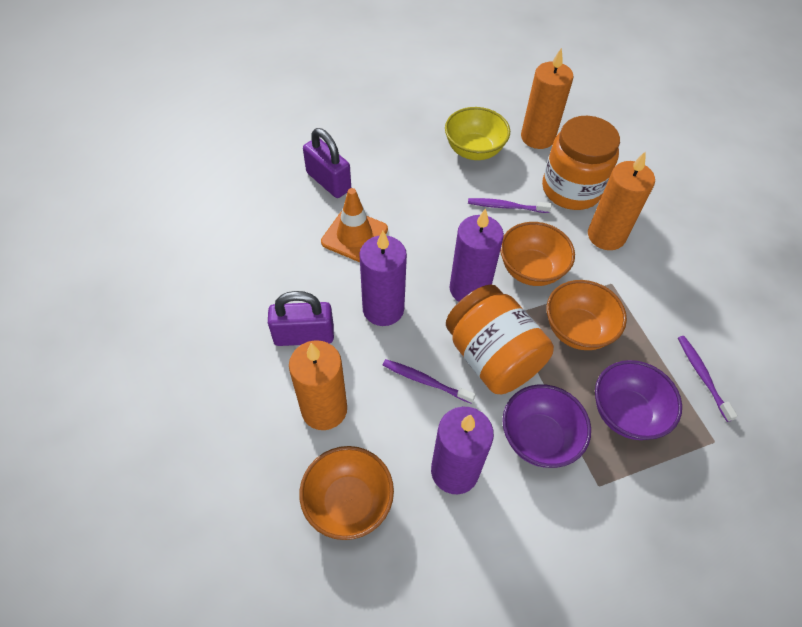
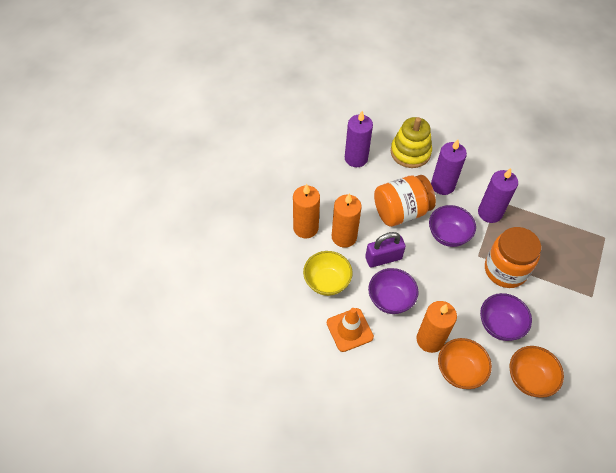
orange bowl: 3 -> 2
purple bowl: 2 -> 3
purple padlock: 2 -> 1
purple toothbrush: 3 -> 0
yellow stacking toy: 0 -> 1

